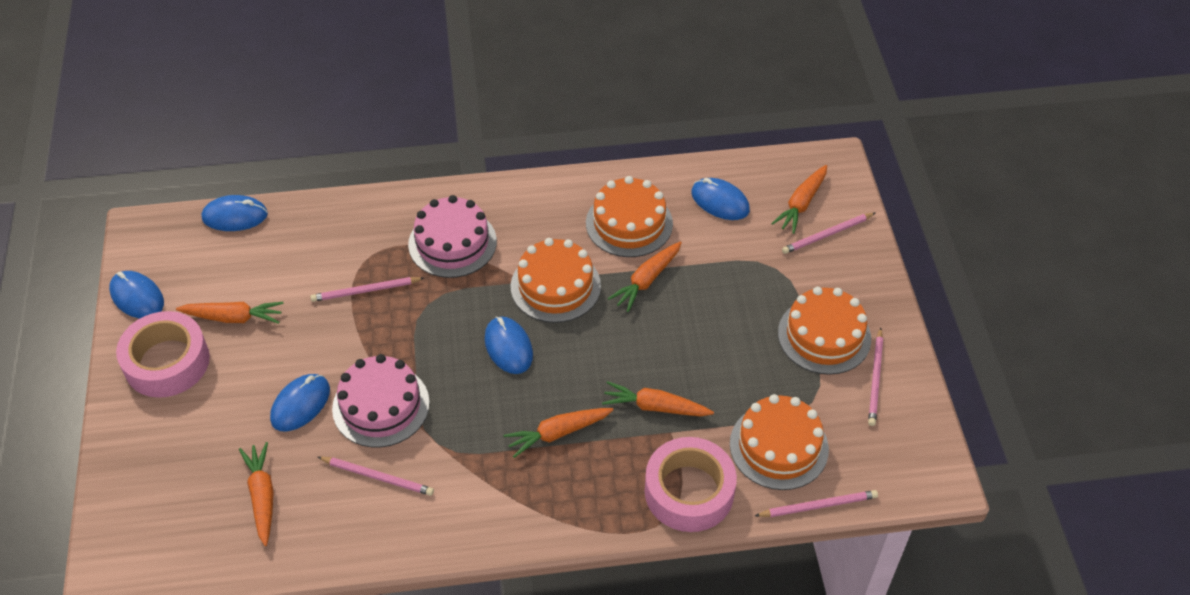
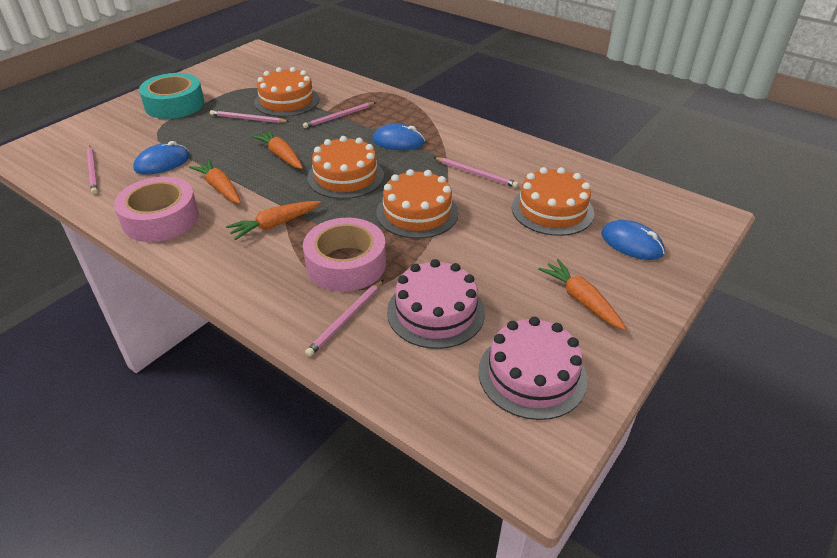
blue mouse: 5 -> 3
orange carrot: 6 -> 4
turquoise tape: 0 -> 1

